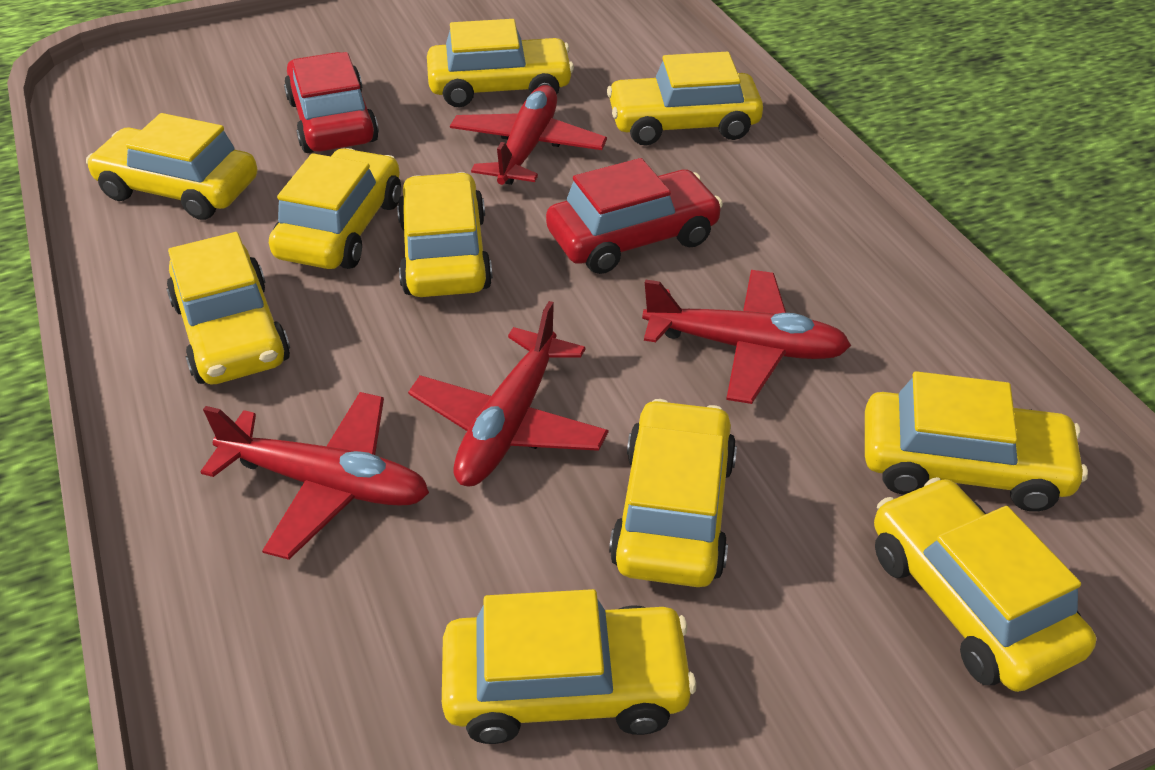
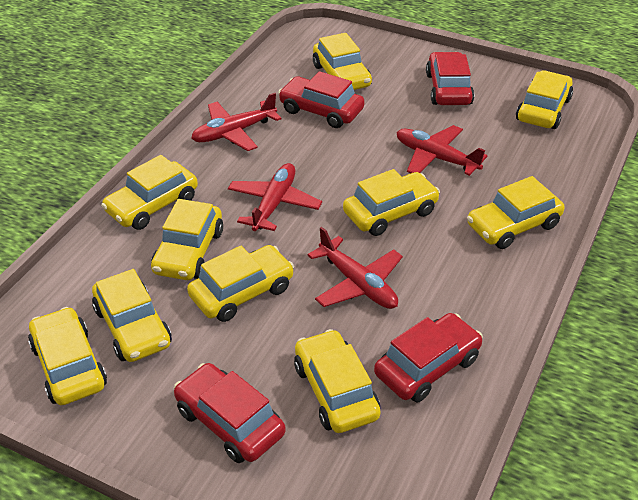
red car: 2 -> 4

